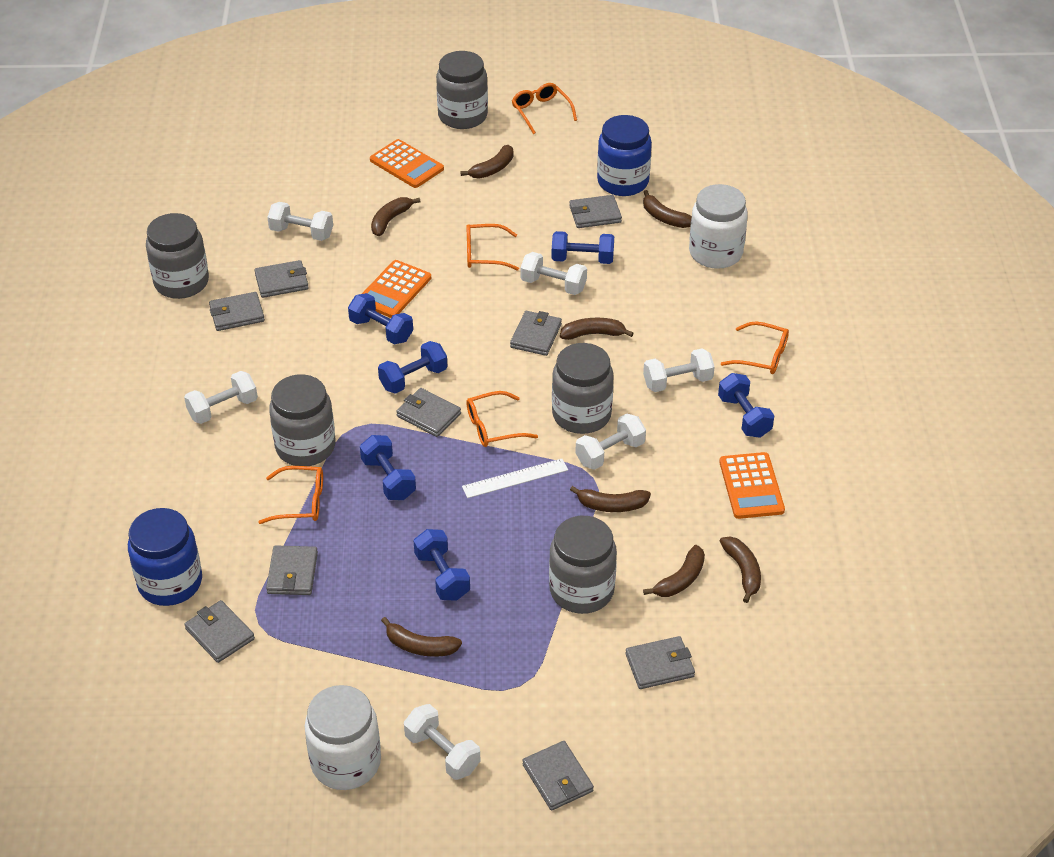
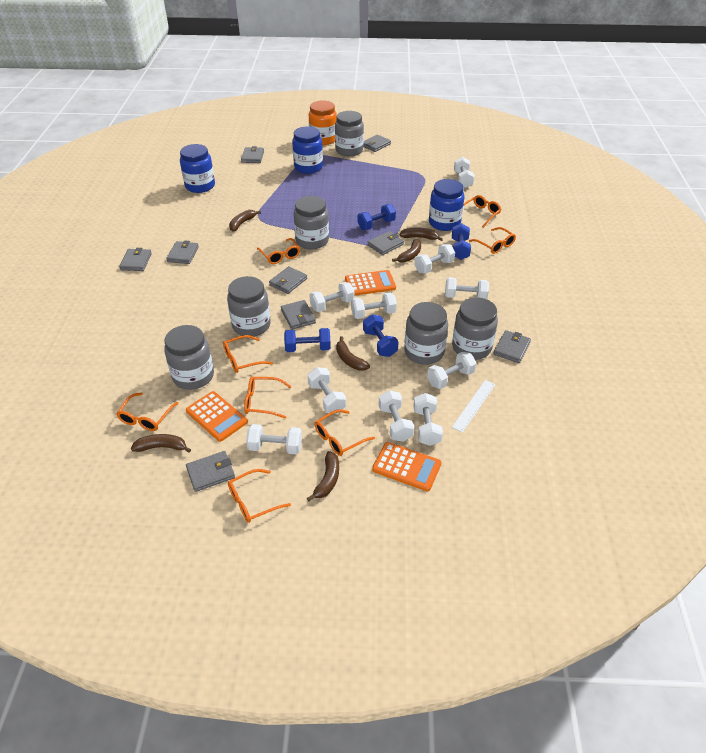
blue dumbbell: 6 -> 4
blue jar: 2 -> 3
brown banana: 8 -> 6
grey jar: 5 -> 6
orange glasses: 5 -> 8
orange jar: 0 -> 1
white dumbbell: 6 -> 10
white jar: 2 -> 0

